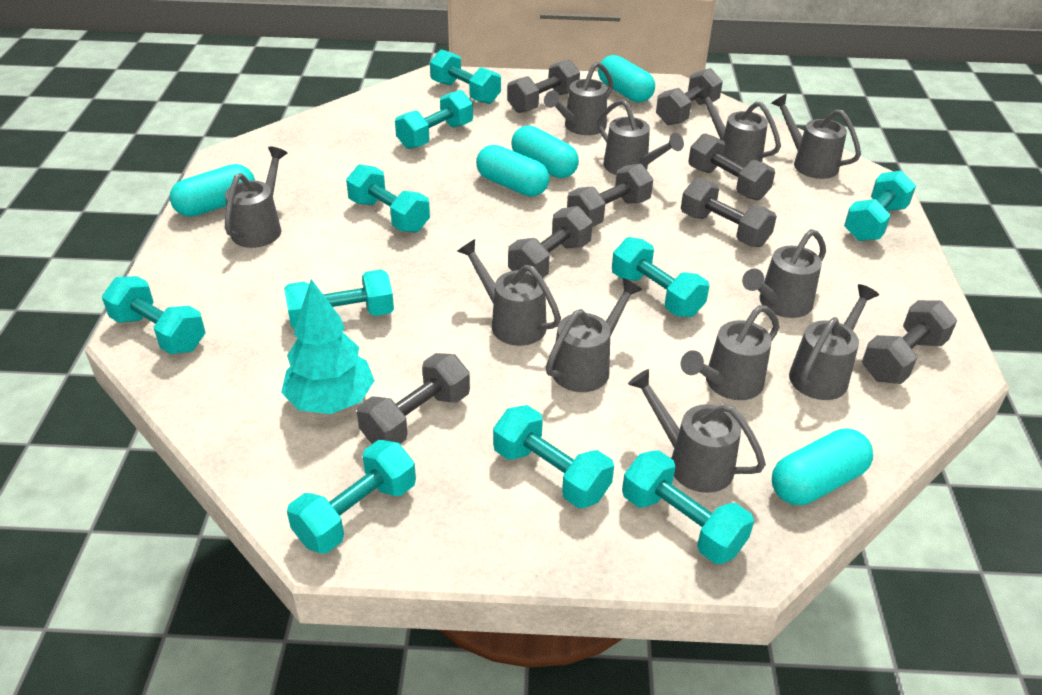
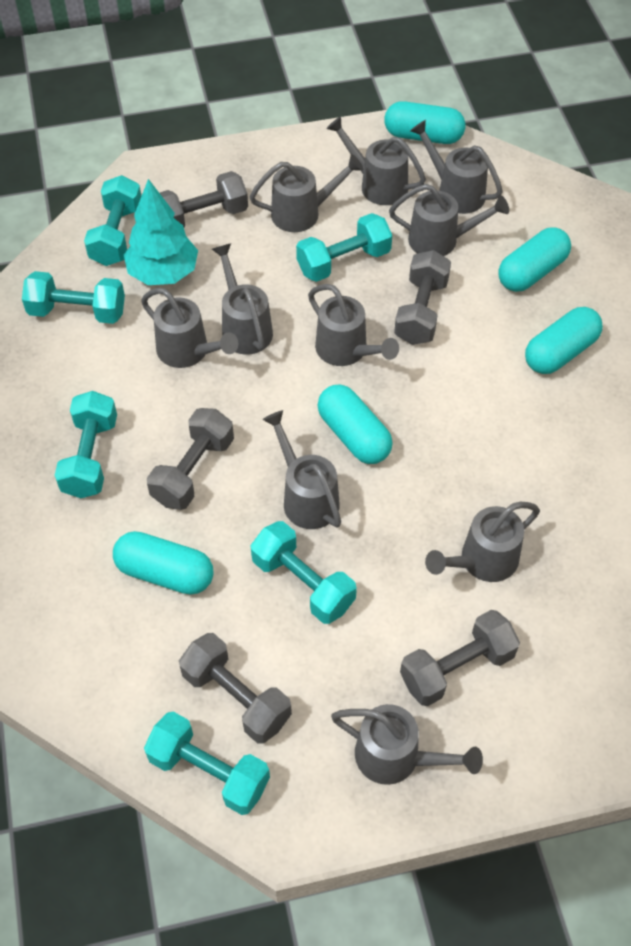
grey dumbbell: 8 -> 5
grey watering can: 11 -> 10
turquoise dumbbell: 10 -> 6

